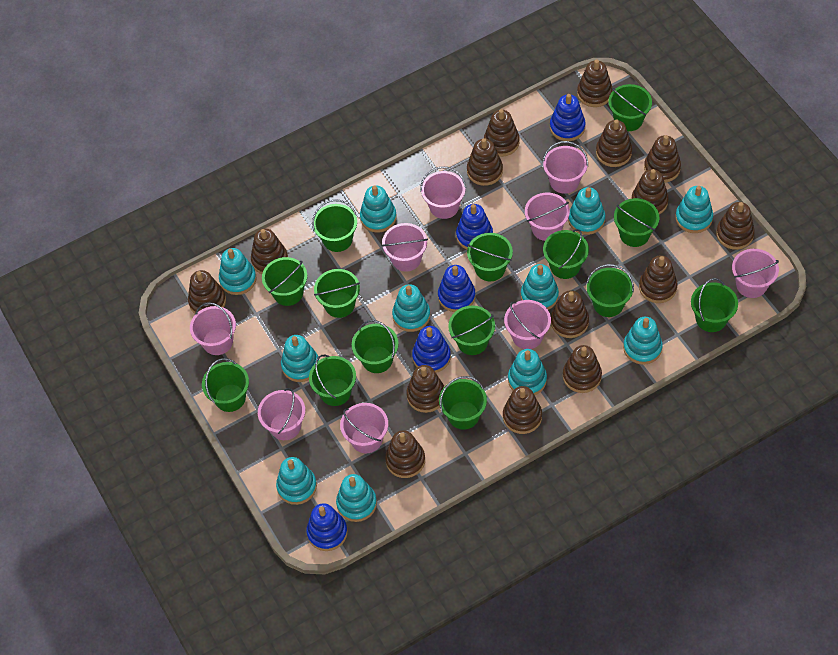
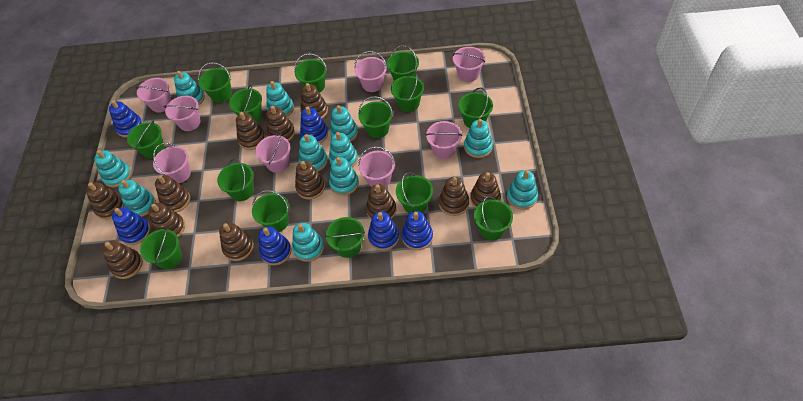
blue stacking toy: 5 -> 6
brown stacking toy: 15 -> 12
pink bucket: 9 -> 8

